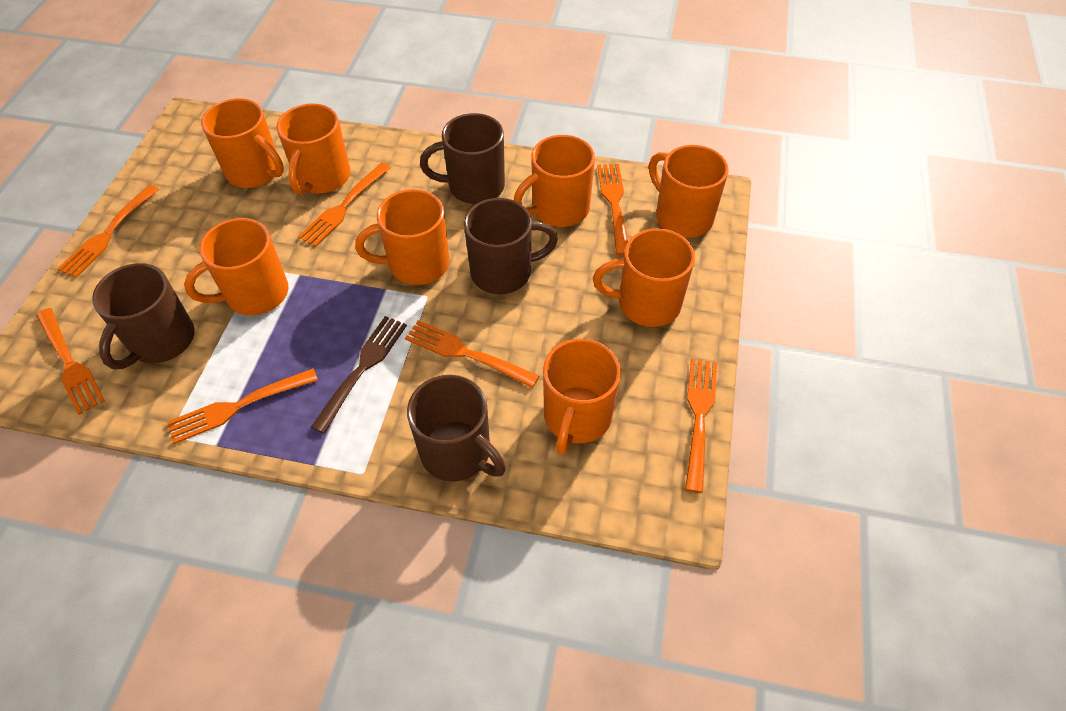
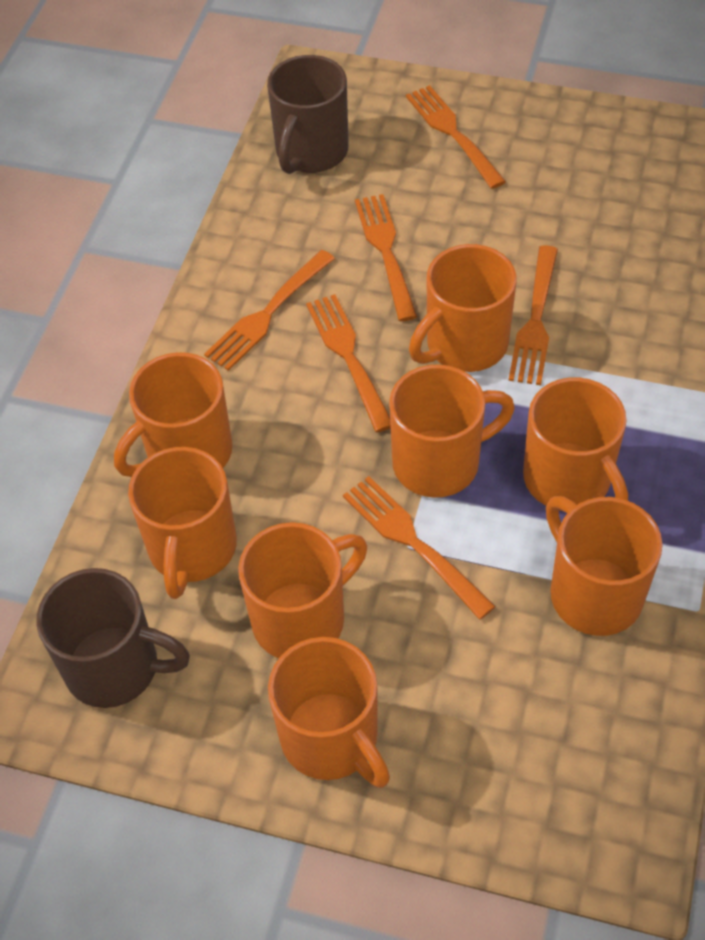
brown fork: 1 -> 0
brown mug: 4 -> 2
orange fork: 7 -> 6

